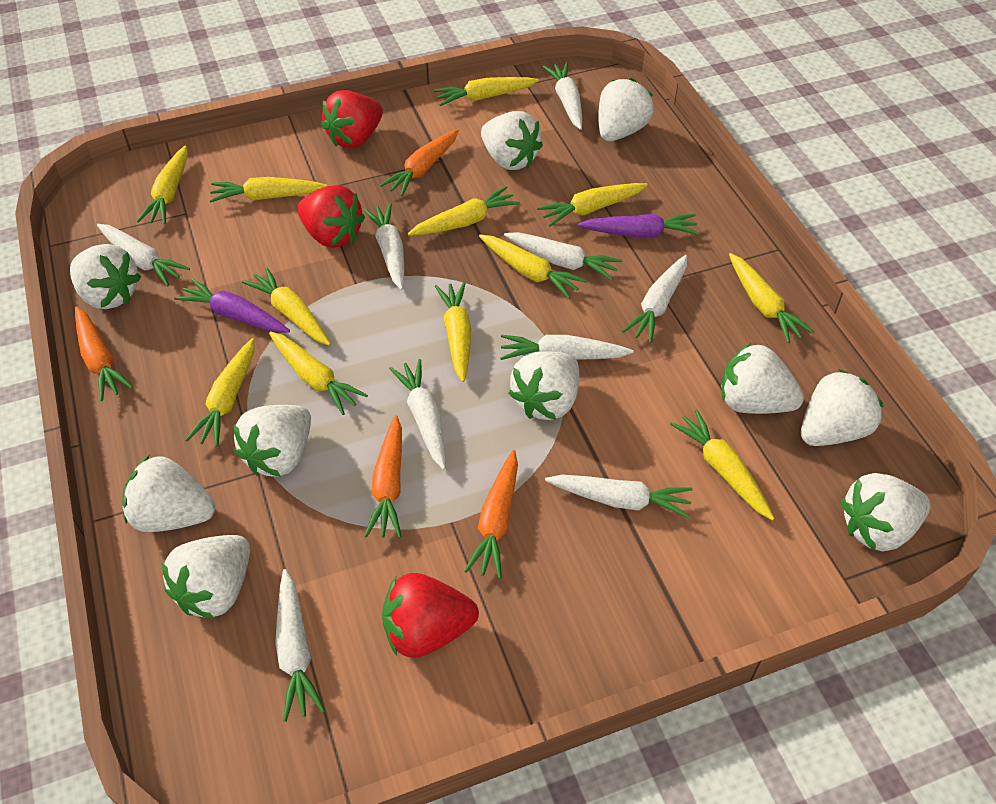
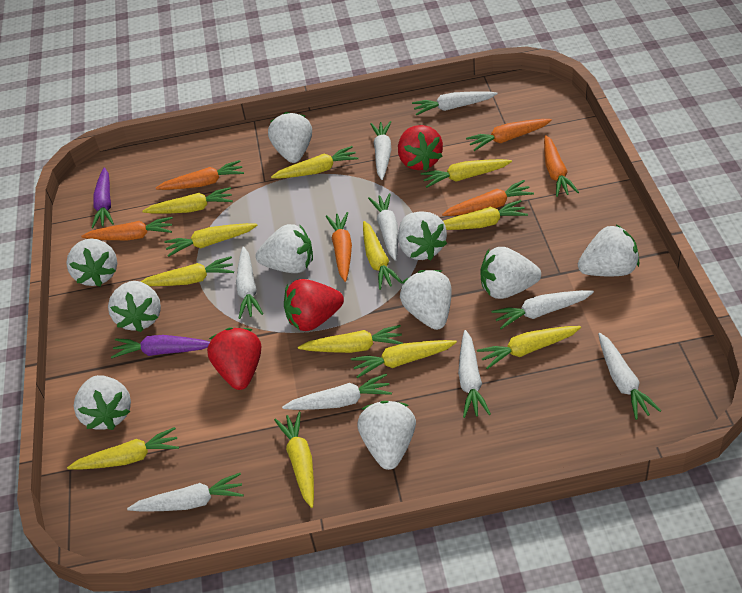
orange carrot: 4 -> 6

